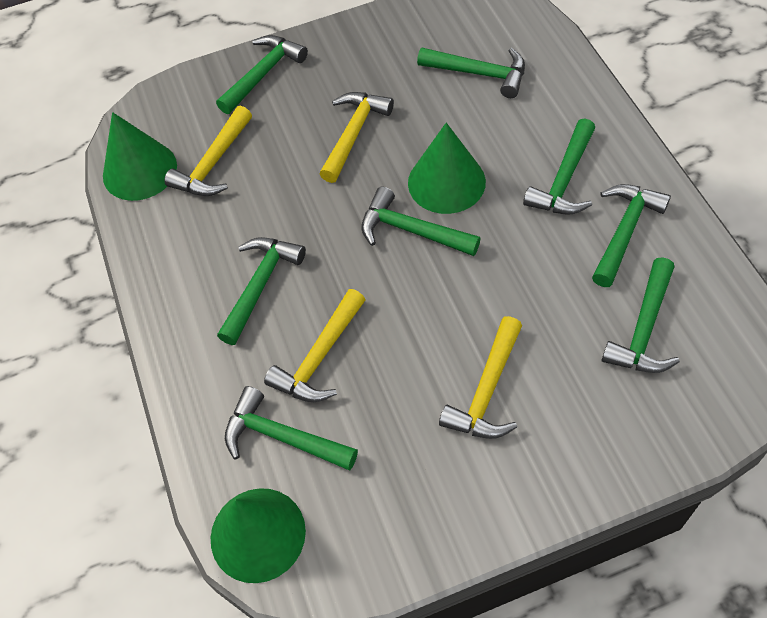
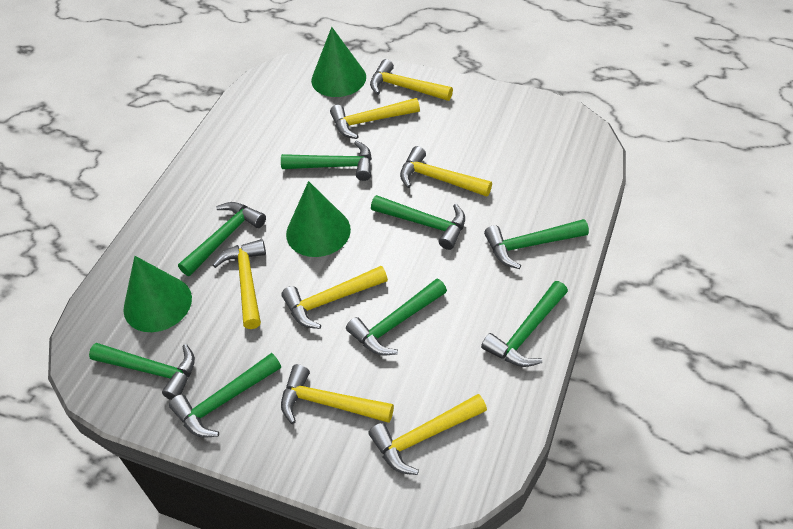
yellow hammer: 4 -> 7

